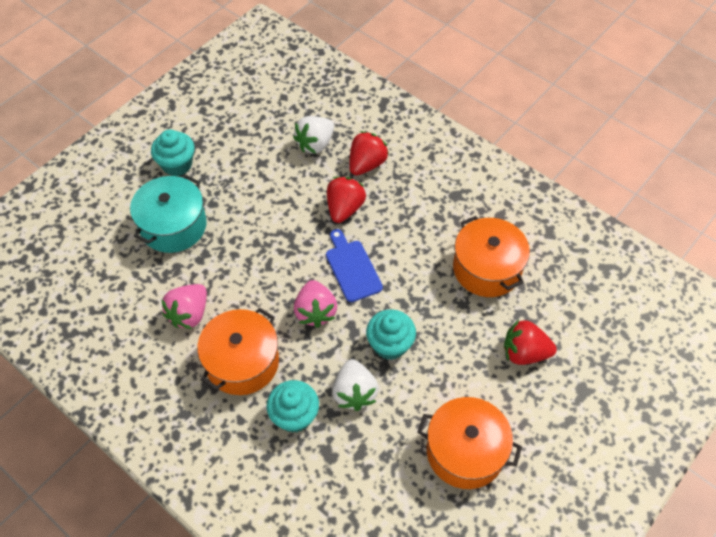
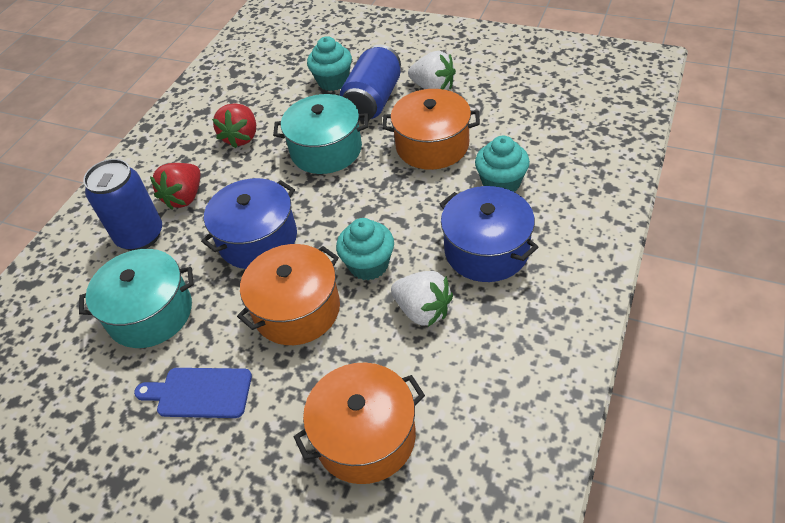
blue can: 0 -> 2
blue pot: 0 -> 2
pink strawberry: 2 -> 0
red strawberry: 3 -> 2
turquoise pot: 1 -> 2

